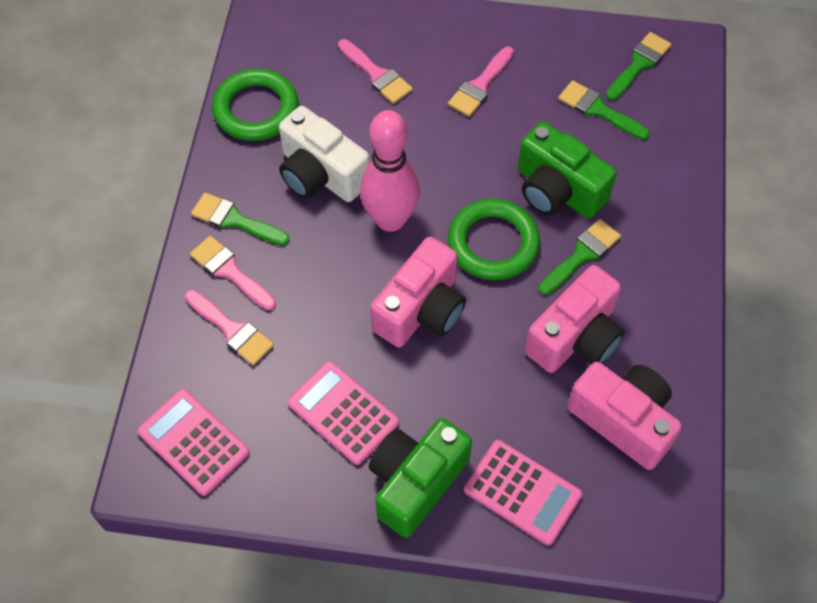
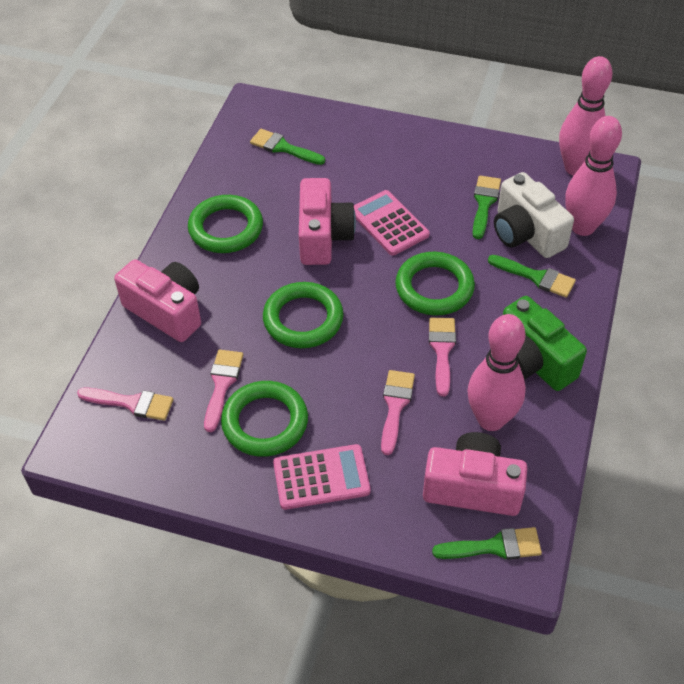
green camera: 2 -> 1
green ring: 2 -> 4
pink bowling pin: 1 -> 3
pink calculator: 3 -> 2

